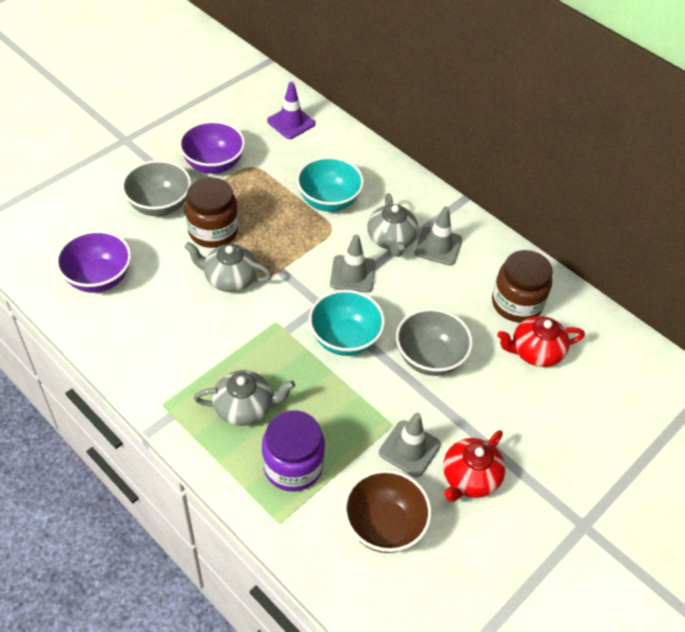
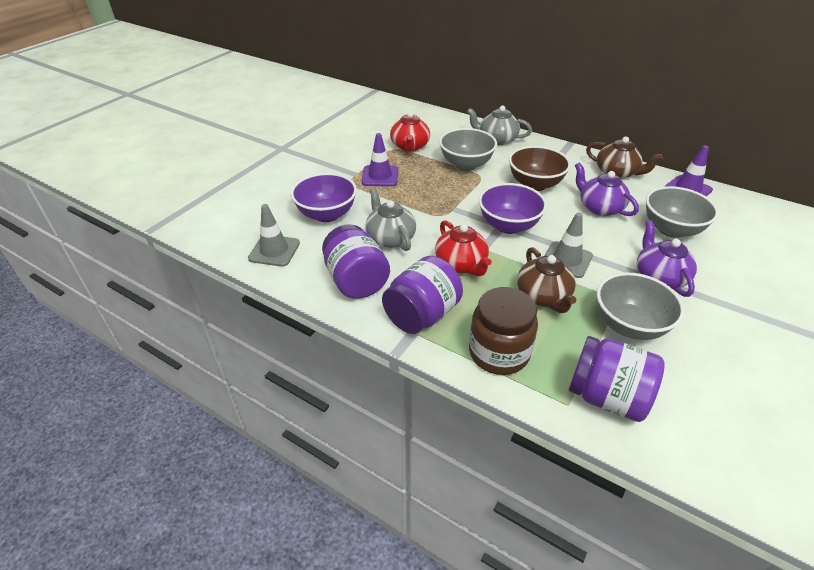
brown jar: 2 -> 1
brown teapot: 0 -> 2
grey bowl: 2 -> 3
grey teapot: 3 -> 2
grey traffic cone: 3 -> 2
purple jar: 1 -> 3
purple teapot: 0 -> 2
purple traffic cone: 1 -> 2
turquoise bowl: 2 -> 0

